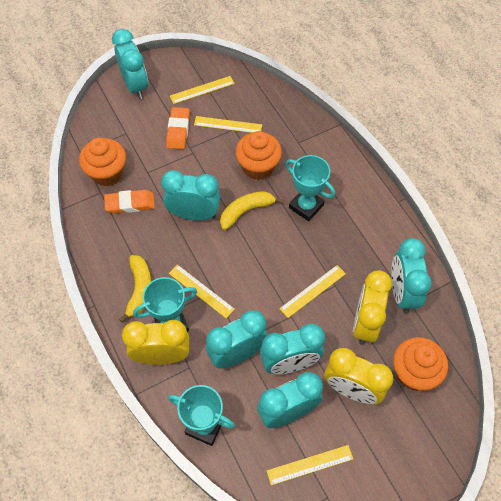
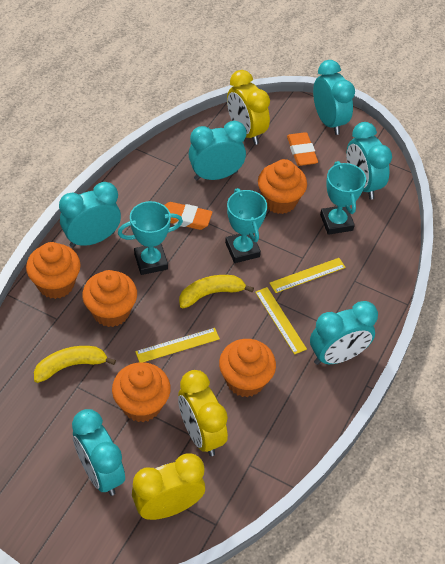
orange cupcake: 3 -> 5
yellow ruler: 5 -> 3

